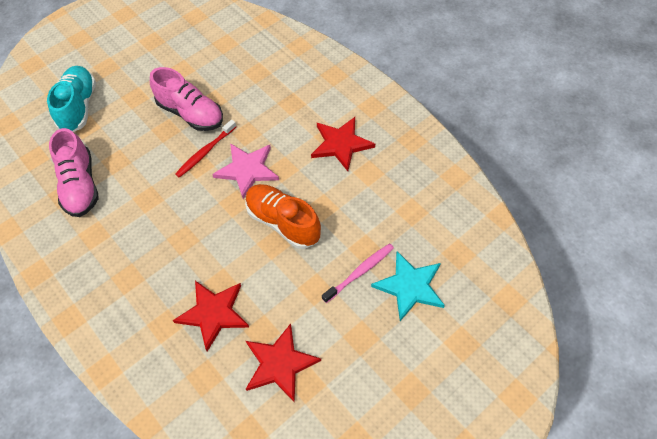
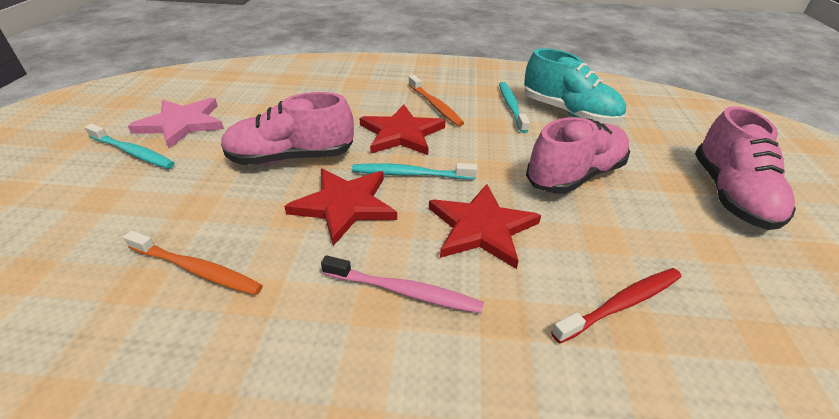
orange shoe: 1 -> 0
orange toothbrush: 0 -> 2
pink shoe: 2 -> 3
turquoise star: 1 -> 0
turquoise toothbrush: 0 -> 3

